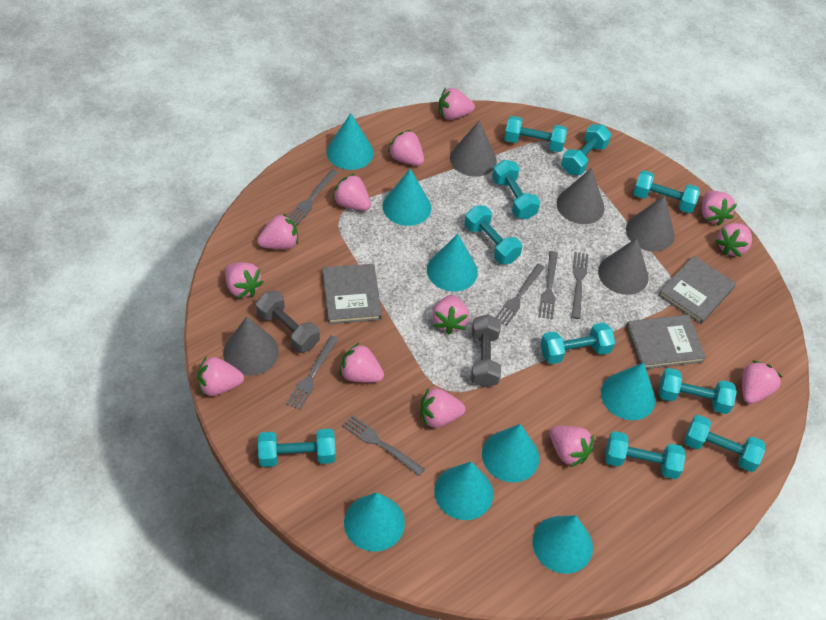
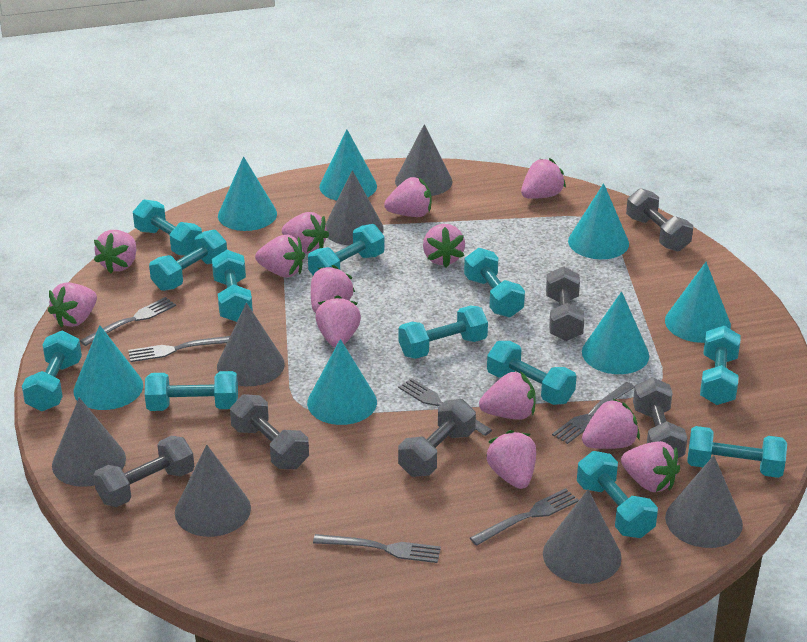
grey book: 3 -> 0
grey cone: 5 -> 7
grey dumbbell: 2 -> 6
turquoise cone: 8 -> 7
turquoise dumbbell: 10 -> 12

